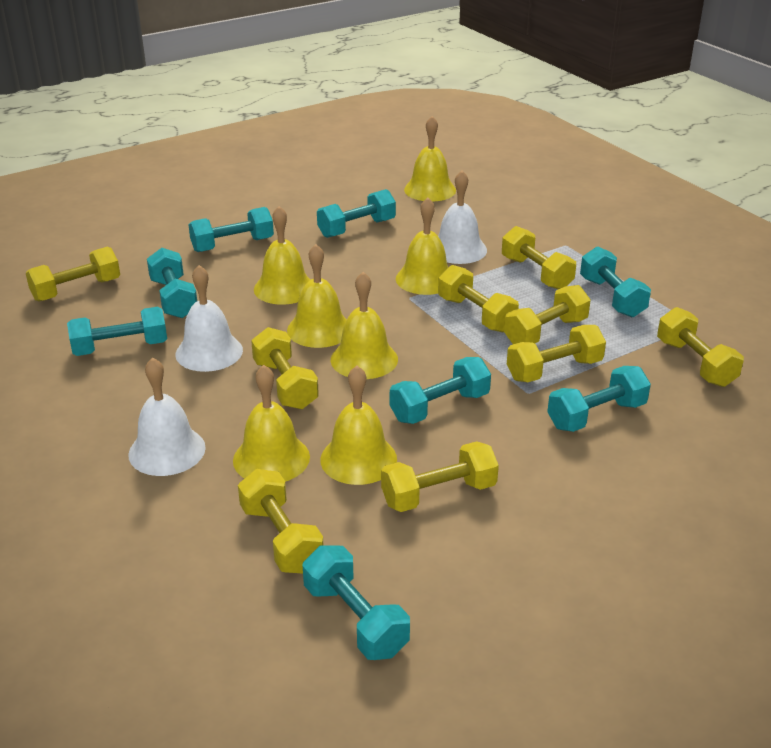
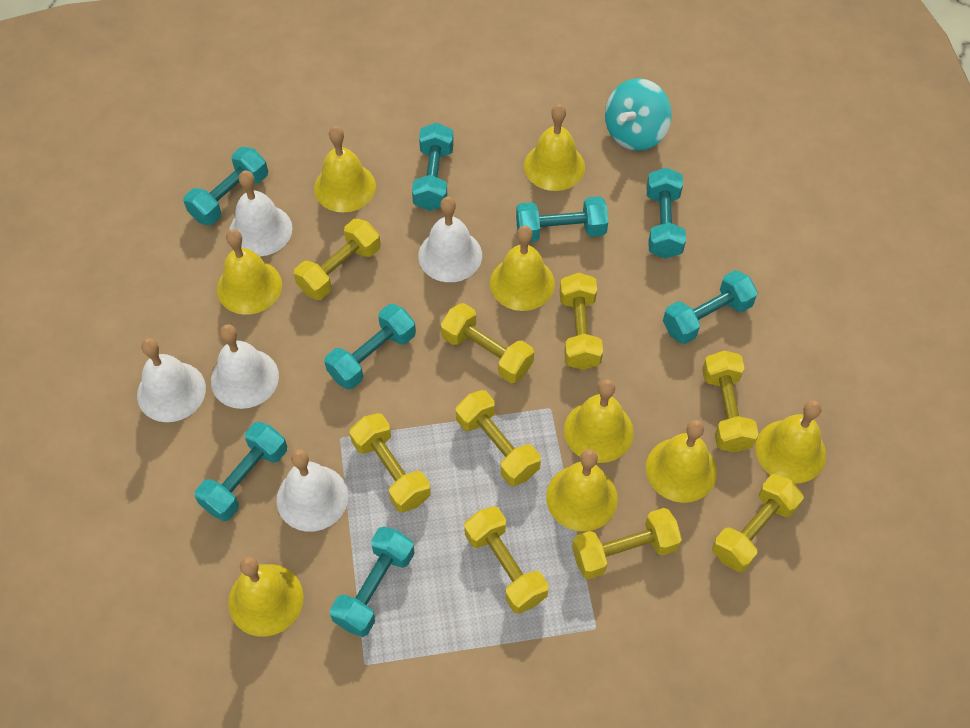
turquoise spinning top: 0 -> 1
white bell: 3 -> 5
yellow bell: 7 -> 9

